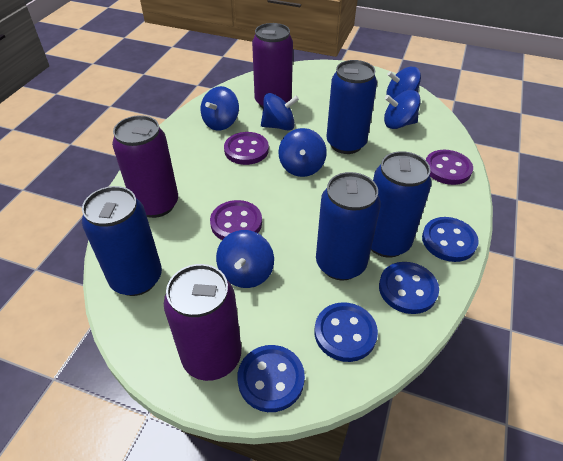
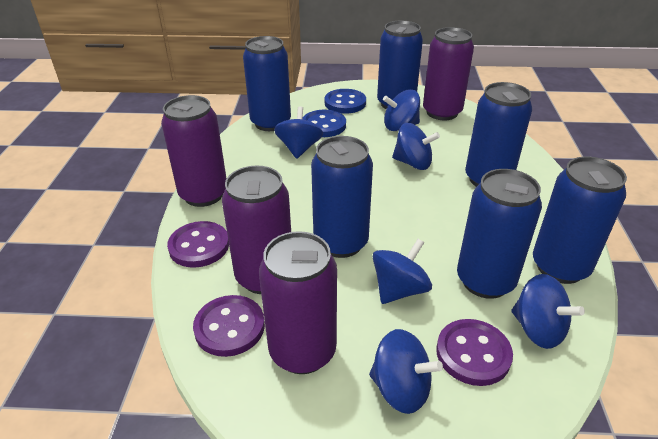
blue button: 4 -> 2
blue can: 4 -> 6
purple can: 3 -> 4

